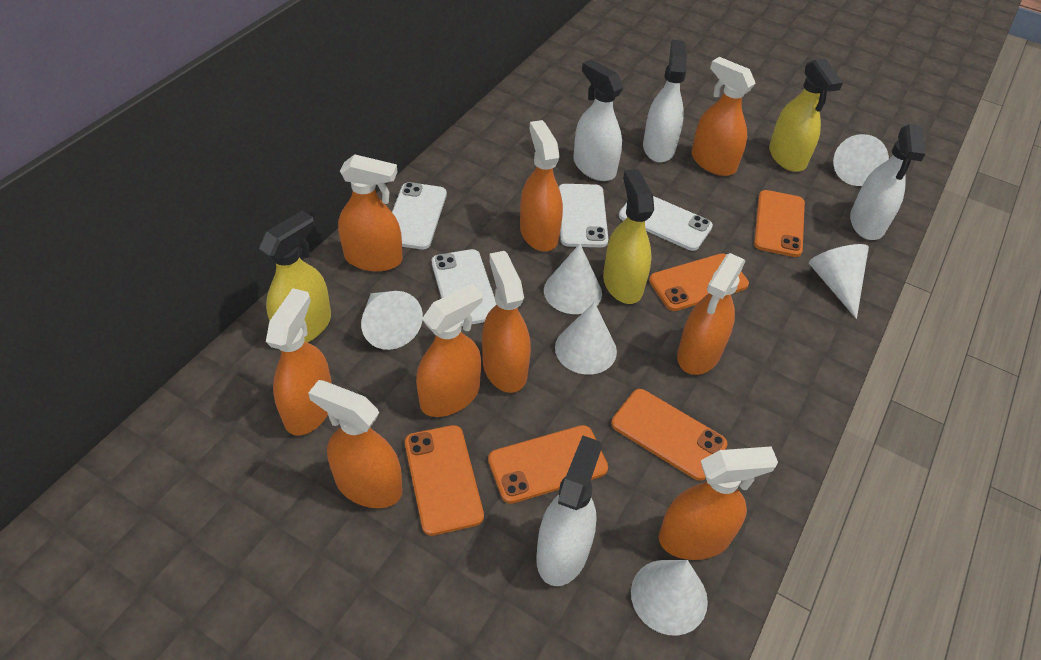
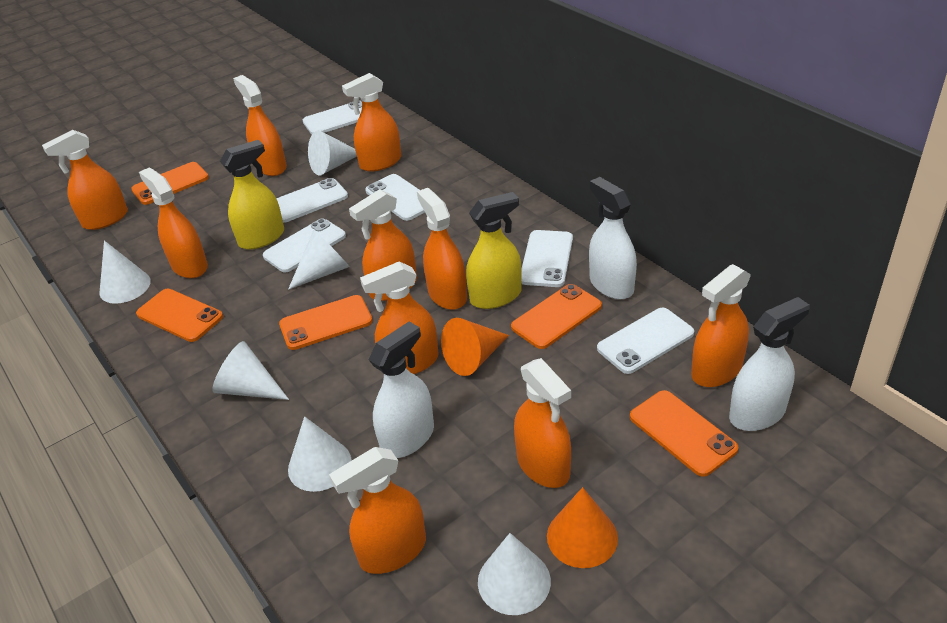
orange cone: 0 -> 2
orange spray bottle: 9 -> 10
white phone: 4 -> 6
white spray bottle: 4 -> 3
yellow spray bottle: 3 -> 2

